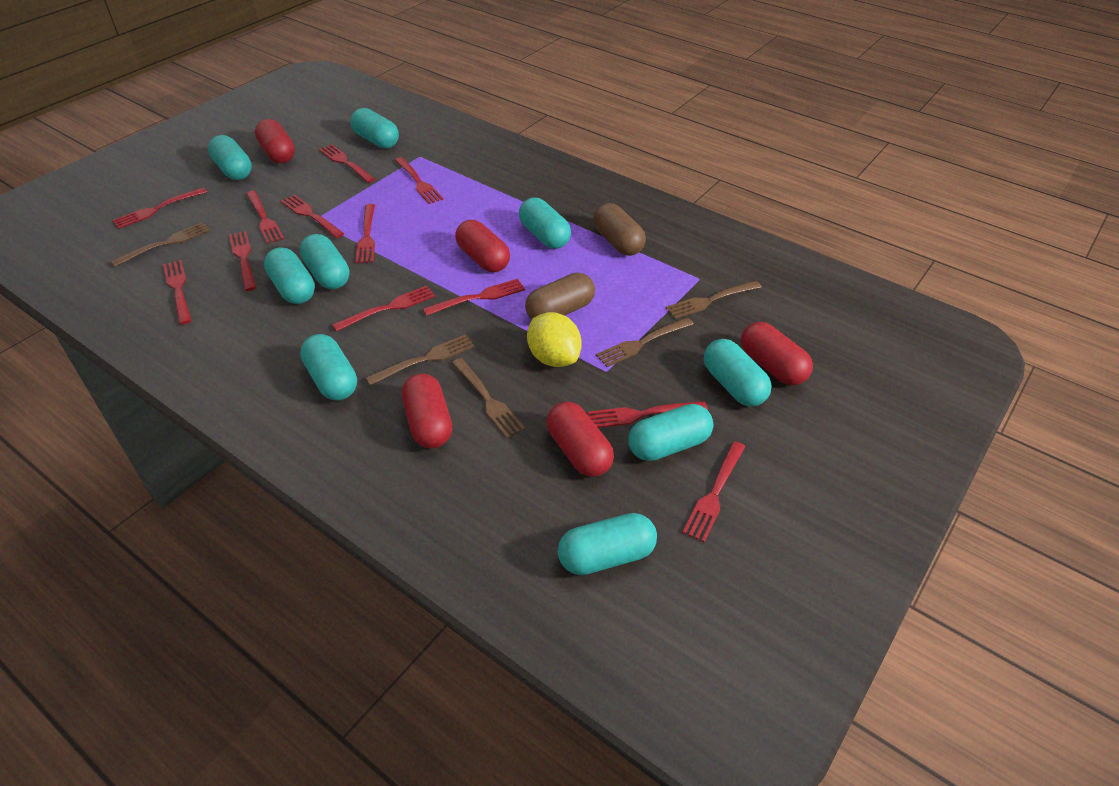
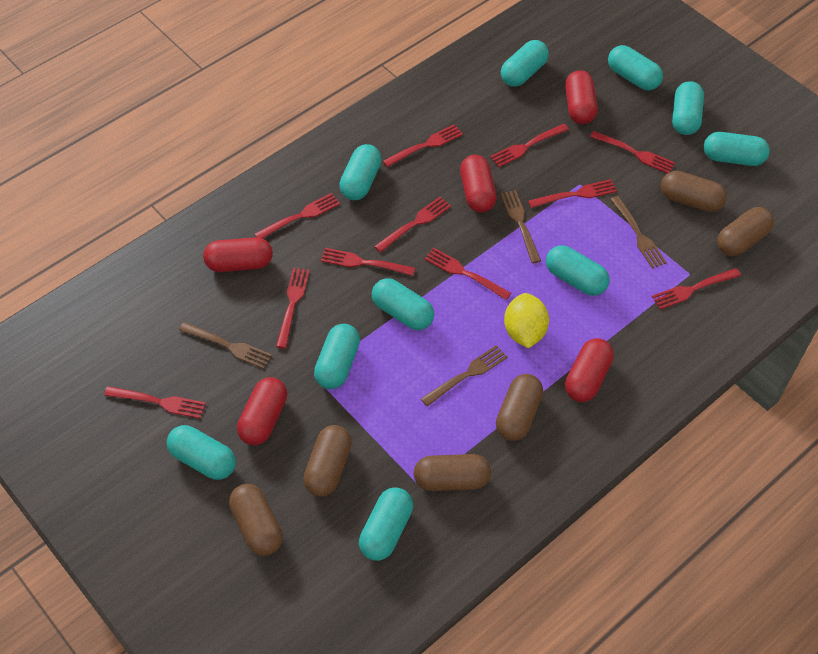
brown capsule: 2 -> 6
brown fork: 5 -> 4
red fork: 12 -> 11
turquoise capsule: 9 -> 10

